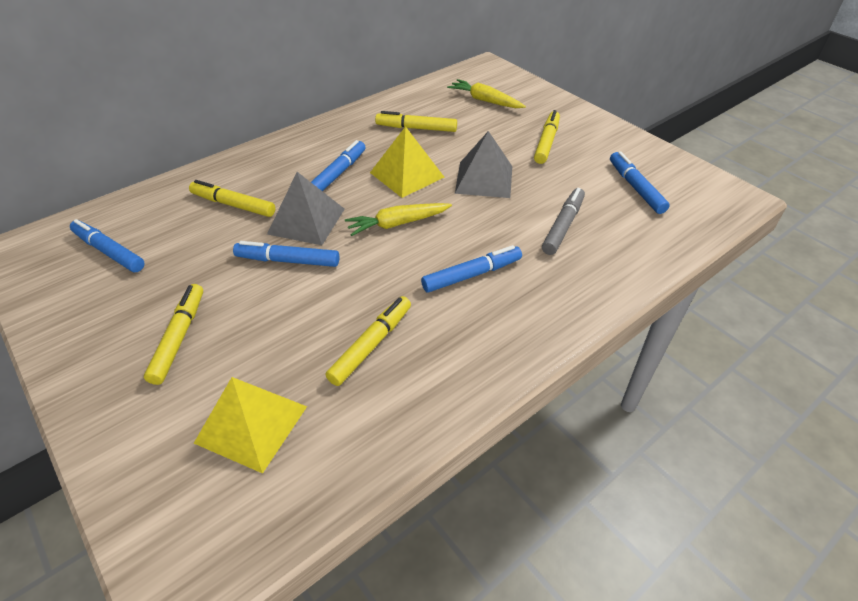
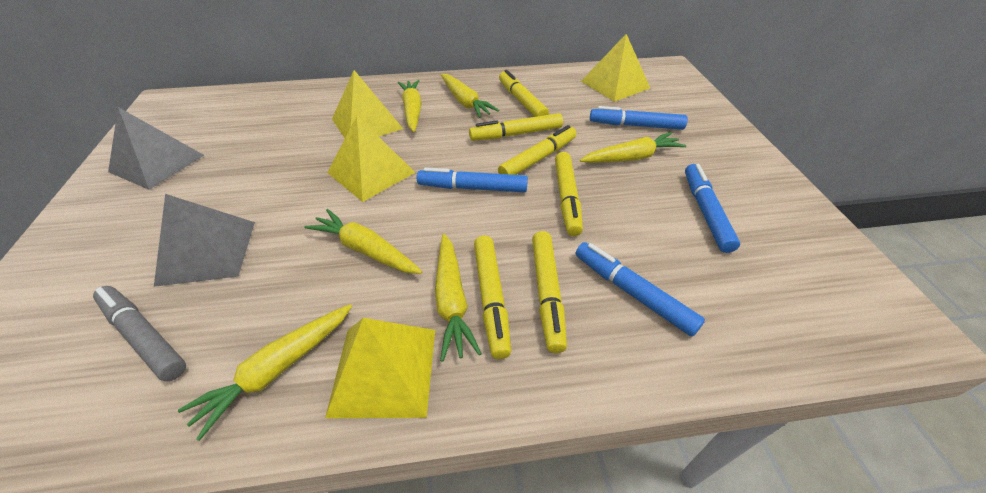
blue marker: 5 -> 4
yellow carrot: 2 -> 6
yellow marker: 5 -> 6
yellow pyramid: 2 -> 4

